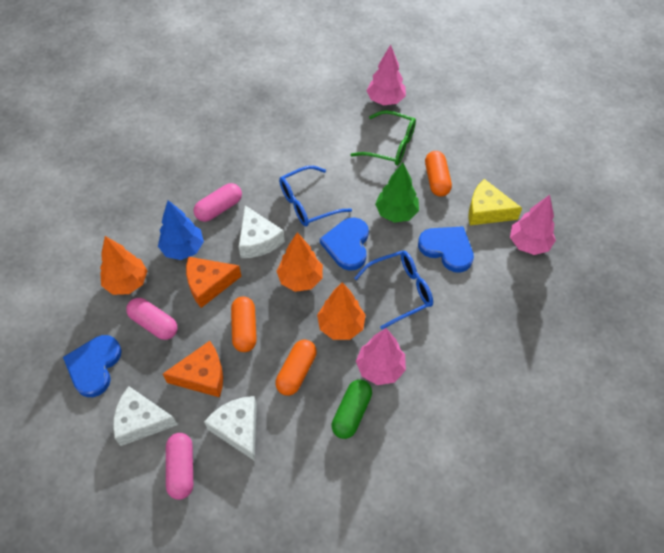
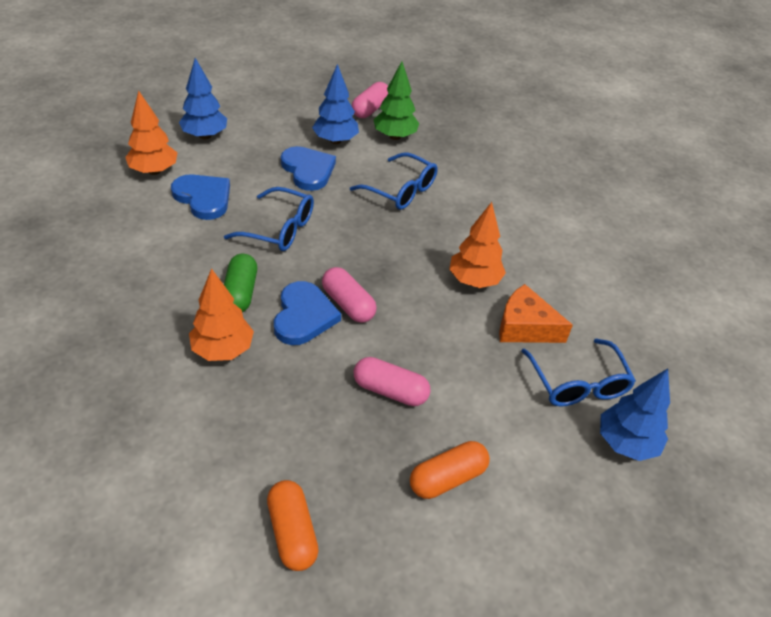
blue glasses: 2 -> 3
blue tree: 1 -> 3
green glasses: 1 -> 0
orange capsule: 3 -> 2
orange cheese: 2 -> 1
pink tree: 3 -> 0
white cheese: 3 -> 0
yellow cheese: 1 -> 0

